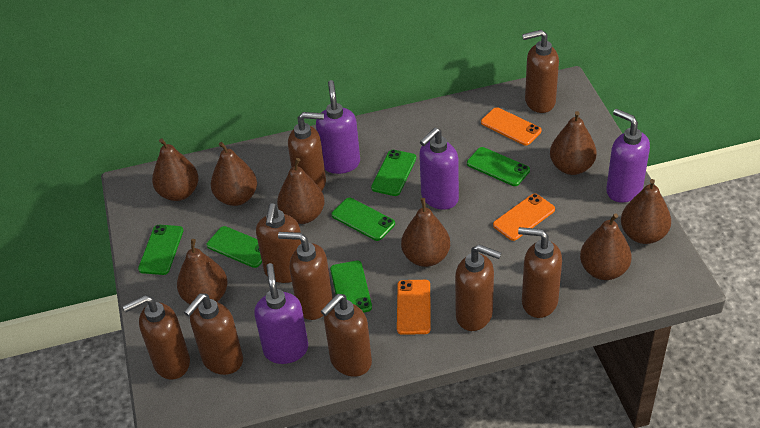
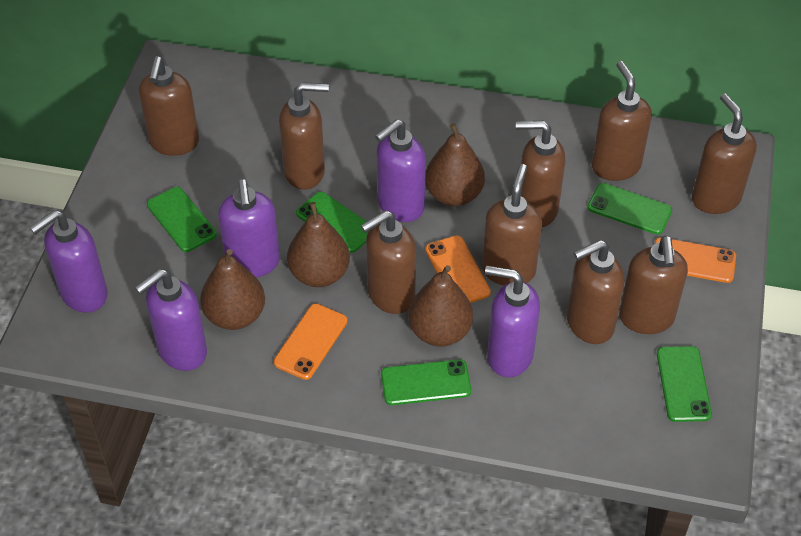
brown pear: 8 -> 4
green phone: 6 -> 5
purple soap dispenser: 4 -> 5

